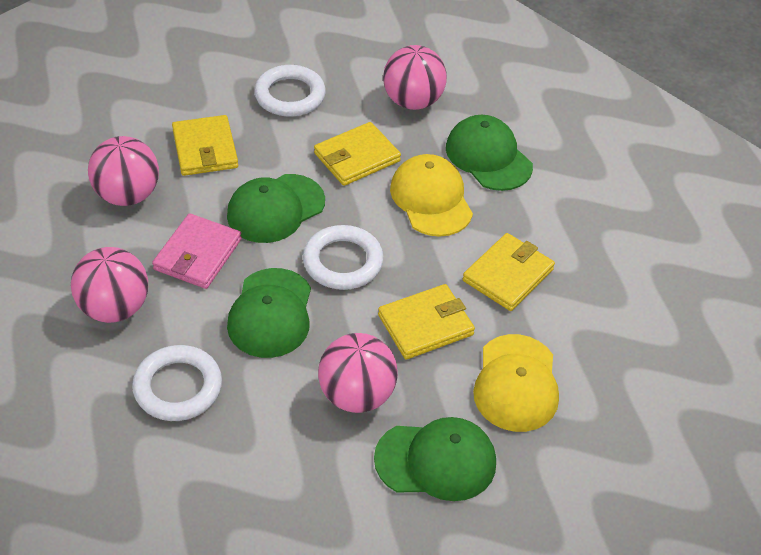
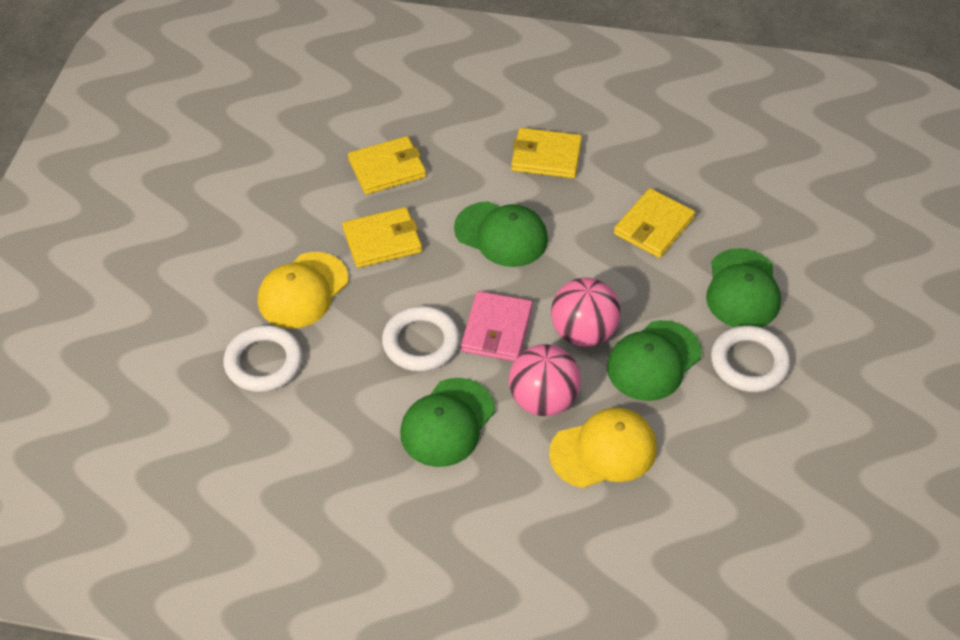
pink ball: 4 -> 2

